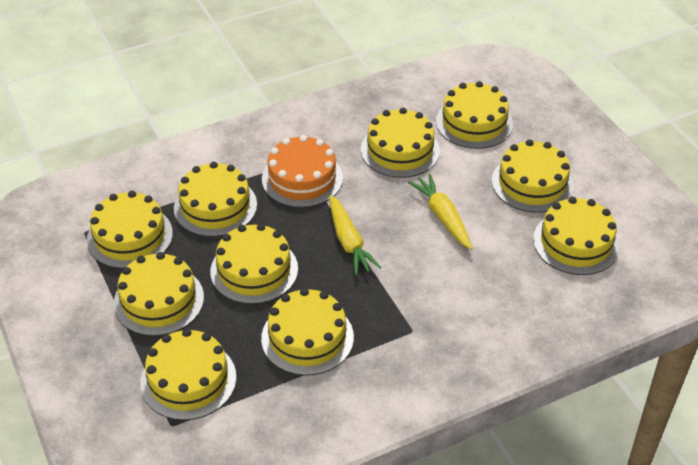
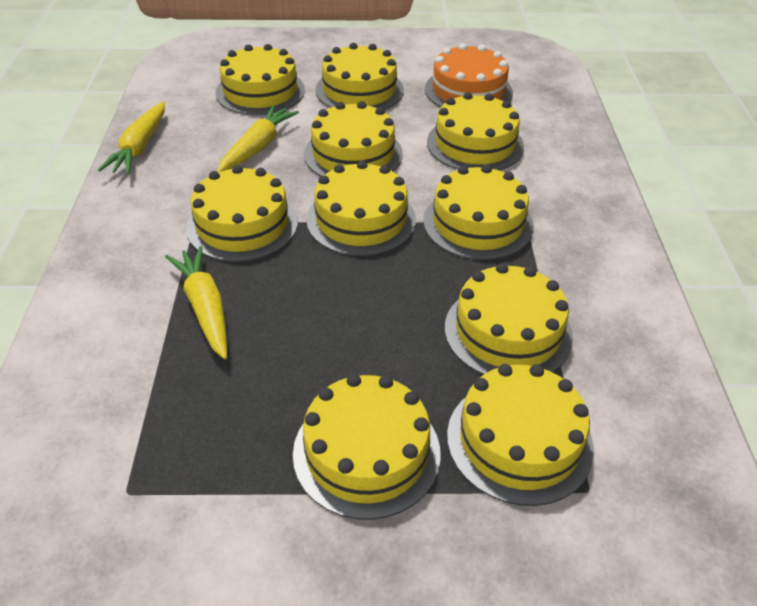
yellow carrot: 2 -> 3

